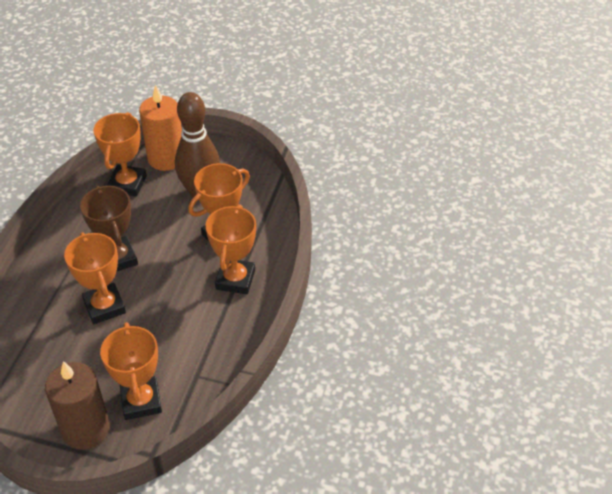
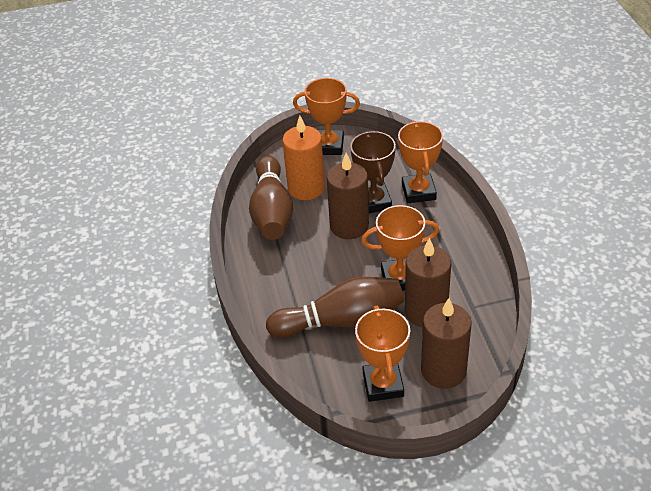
brown bowling pin: 1 -> 2
brown candle: 1 -> 3
orange trophy: 5 -> 4

